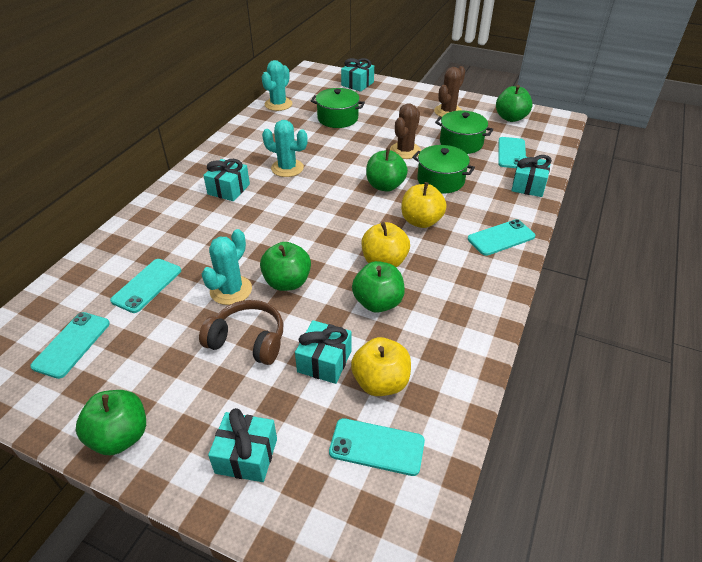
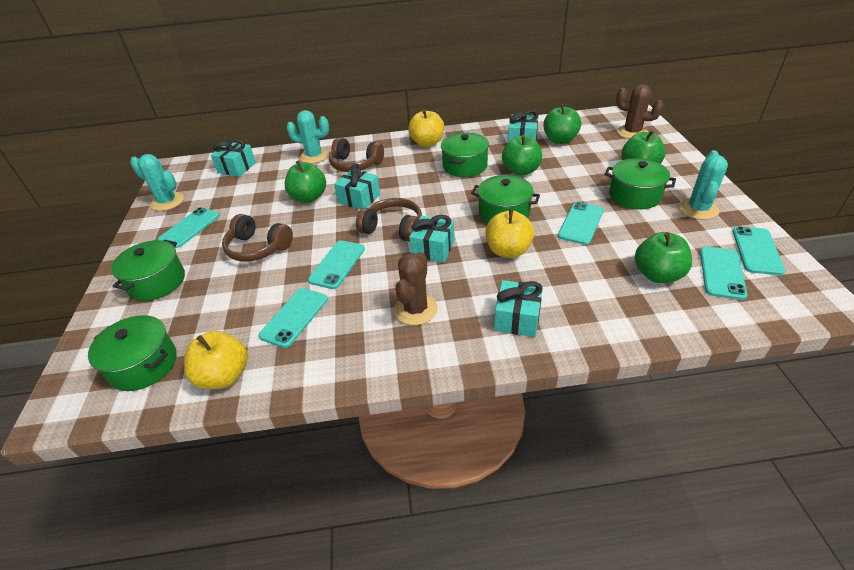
brown headphones: 1 -> 3
green pot: 3 -> 5
turquoise phone: 5 -> 6

